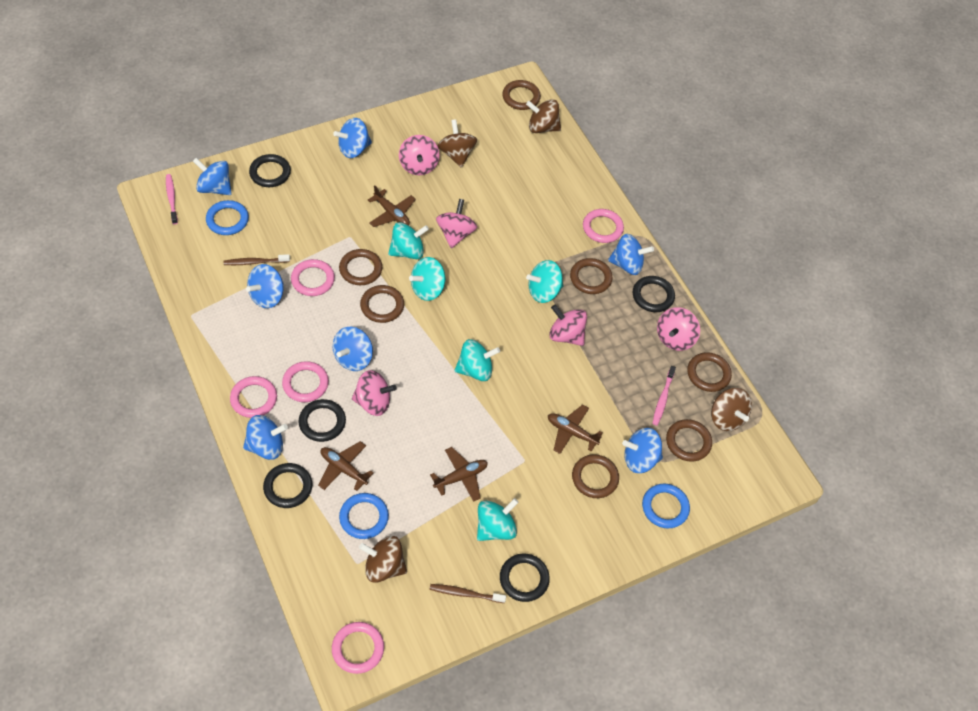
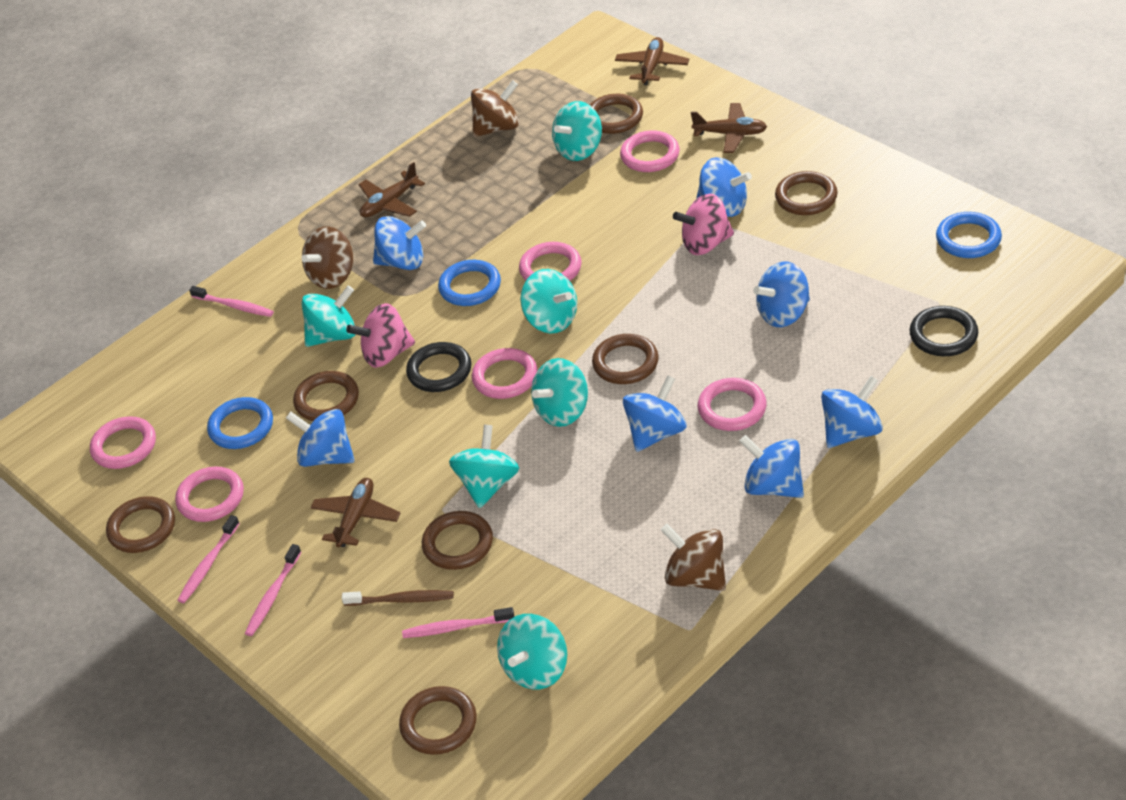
black ring: 5 -> 2
brown spinning top: 4 -> 3
brown toothbrush: 2 -> 1
pink ring: 5 -> 6
pink spinning top: 5 -> 2
pink toothbrush: 2 -> 4
turquoise spinning top: 5 -> 6

